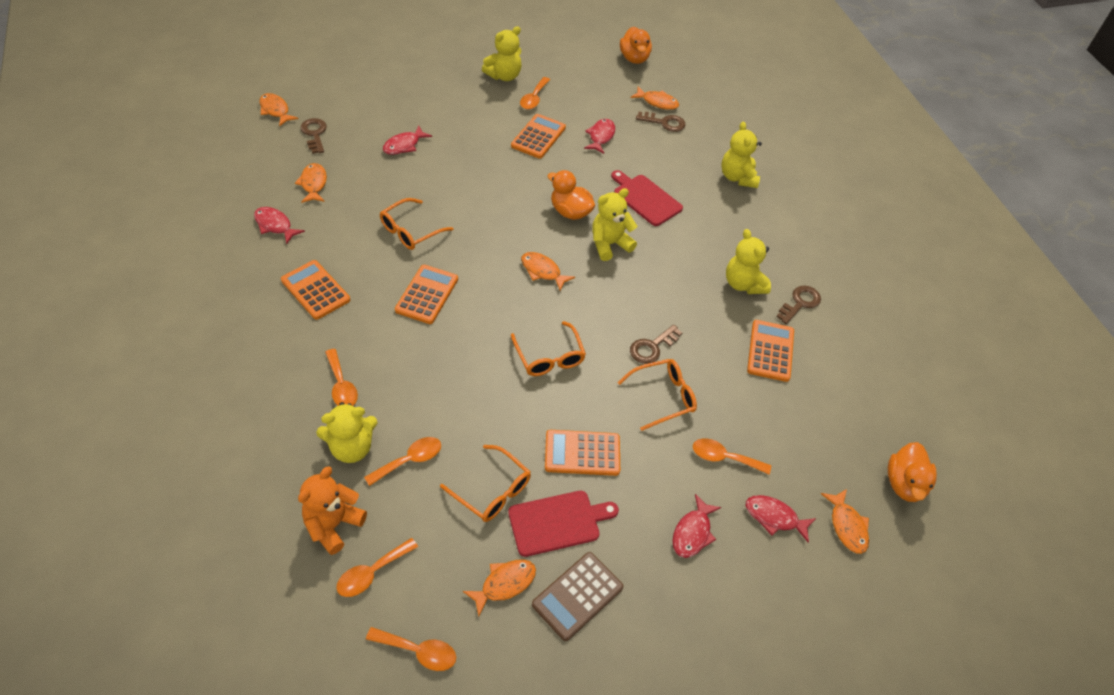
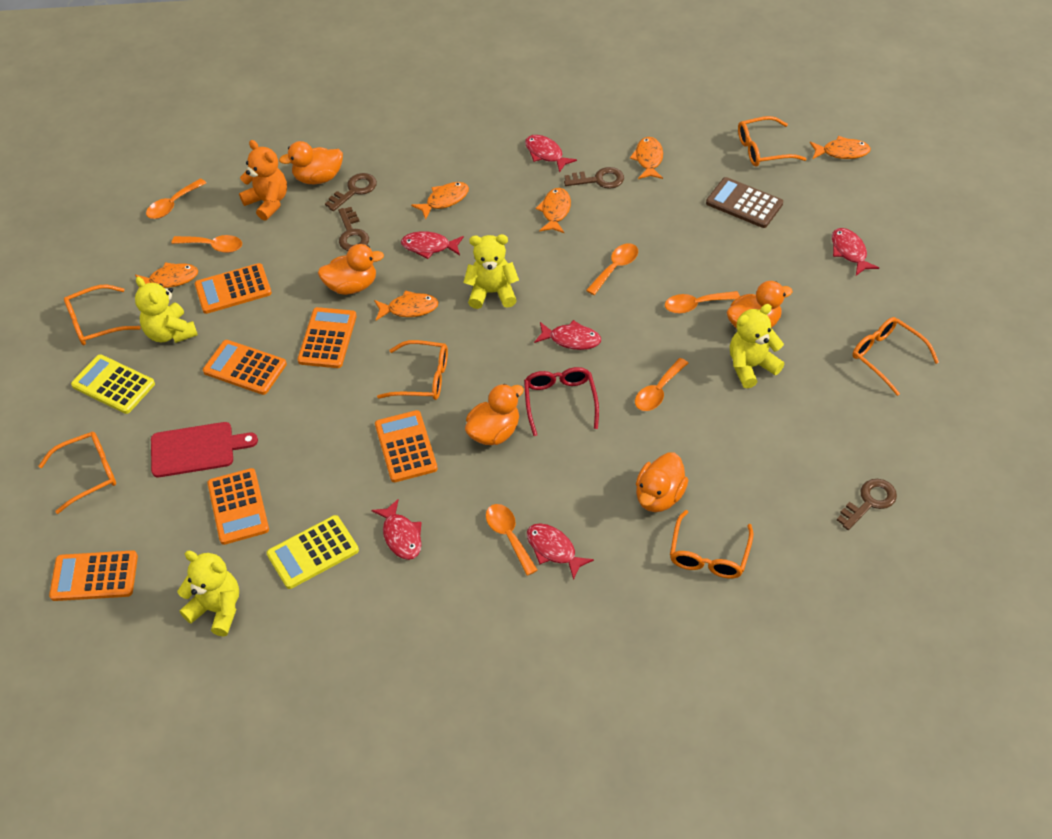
orange calculator: 5 -> 6
orange duck: 3 -> 5
orange glasses: 4 -> 6
red cutting board: 2 -> 1
red fish: 5 -> 6
red glasses: 0 -> 1
yellow calculator: 0 -> 2
yellow teddy bear: 5 -> 4

